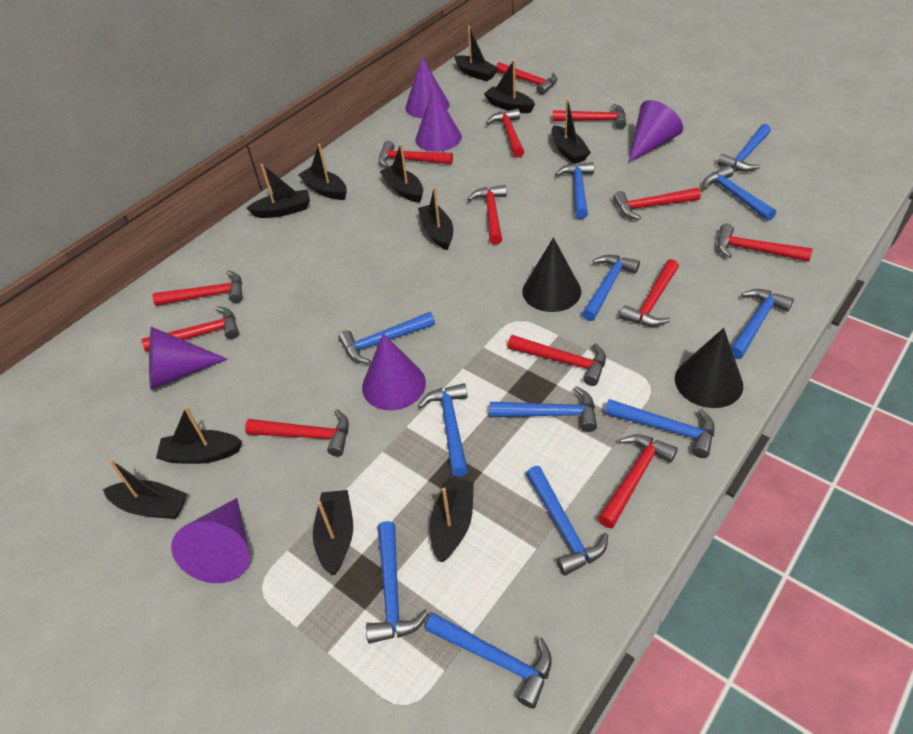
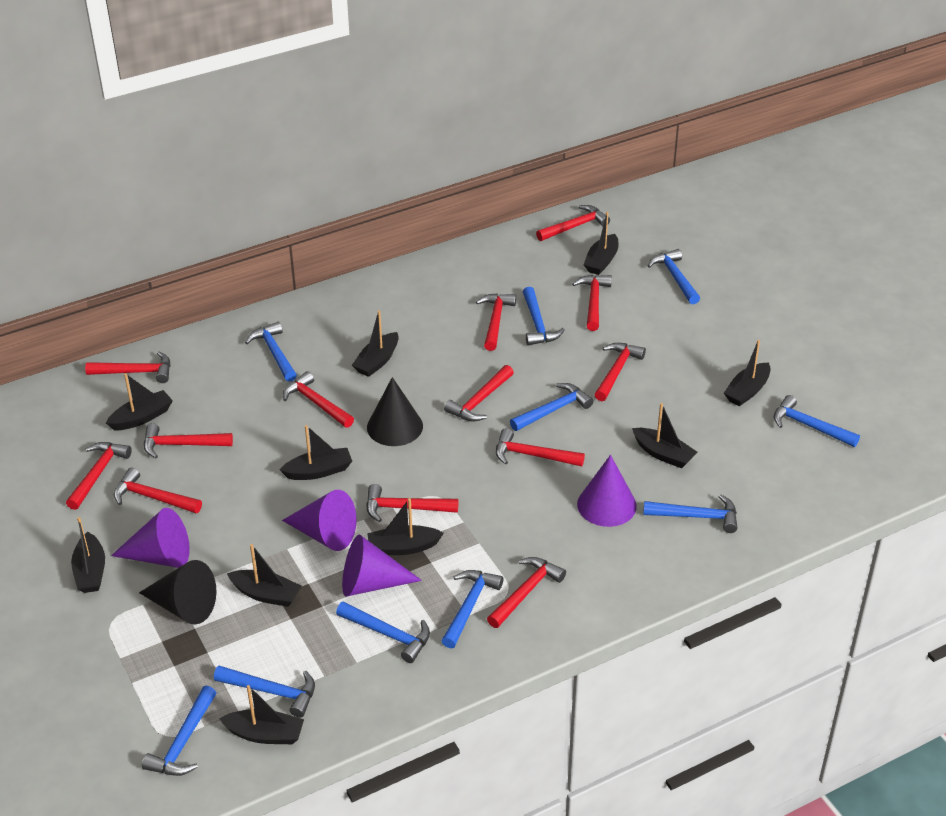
black boat: 11 -> 10
blue hammer: 12 -> 10
purple cone: 6 -> 4

